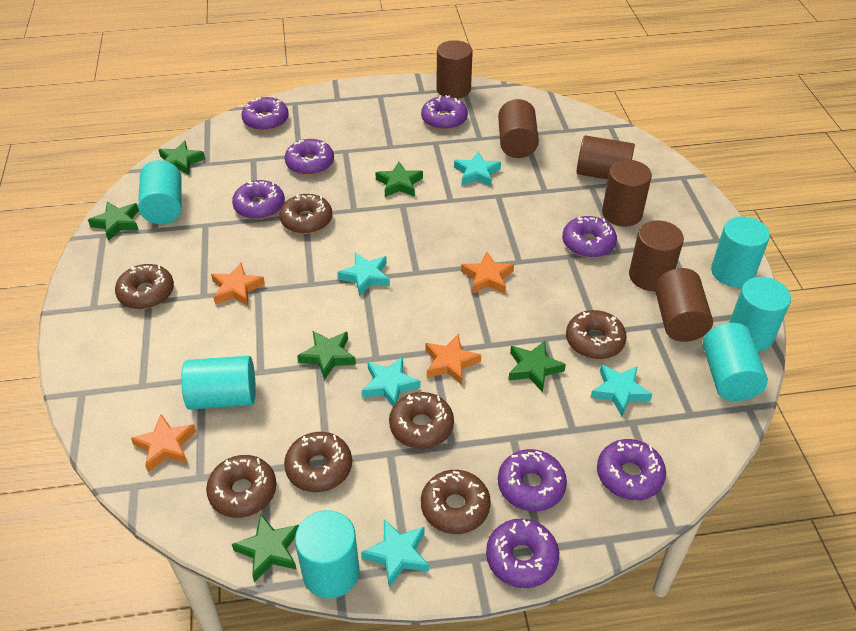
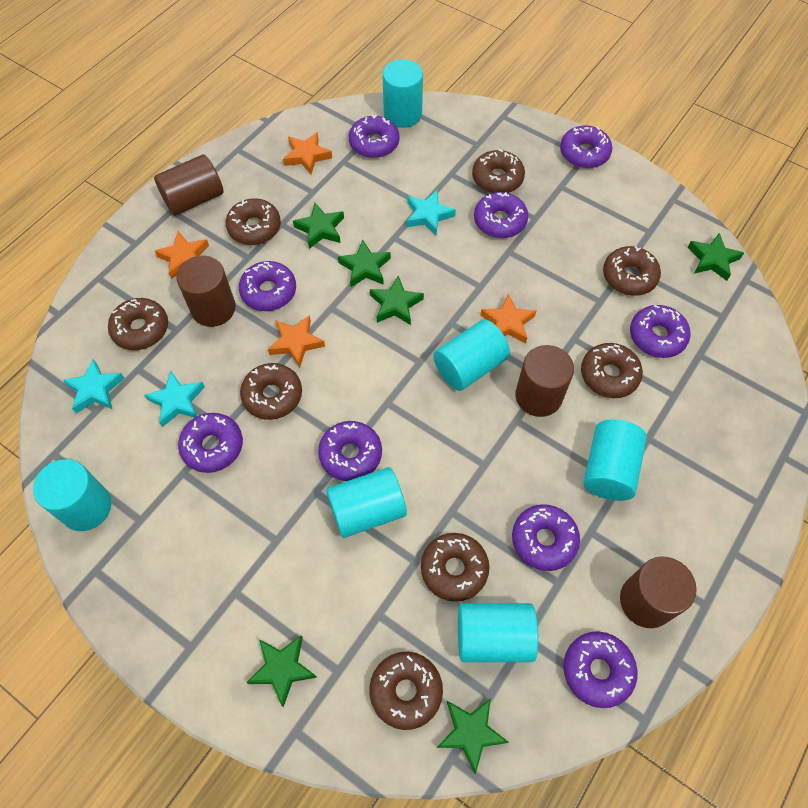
brown cylinder: 6 -> 4
brown donut: 7 -> 8
purple donut: 8 -> 9
turquoise star: 5 -> 3

